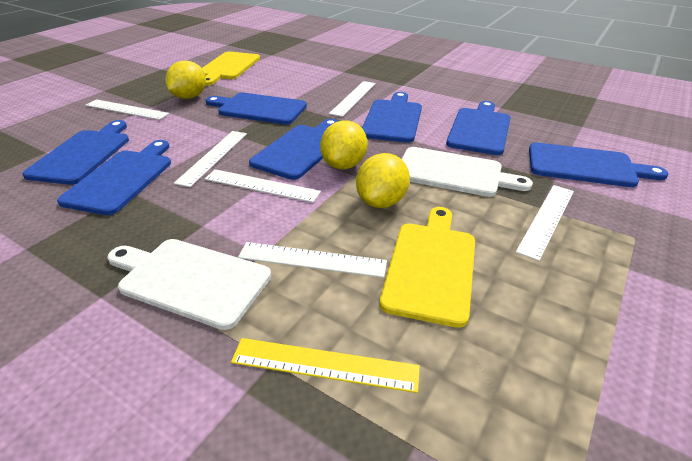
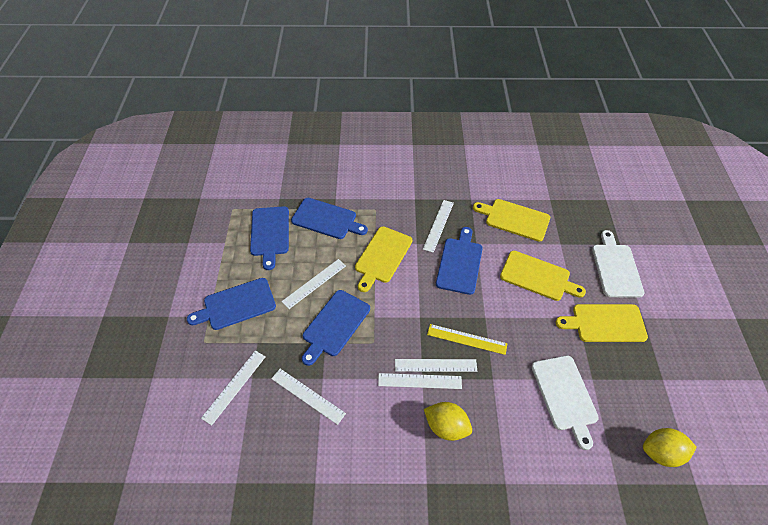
blue cutting board: 7 -> 5
yellow cutting board: 2 -> 4
yellow lemon: 3 -> 2

